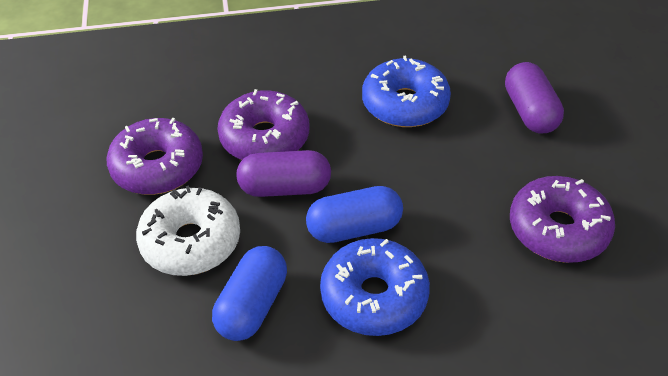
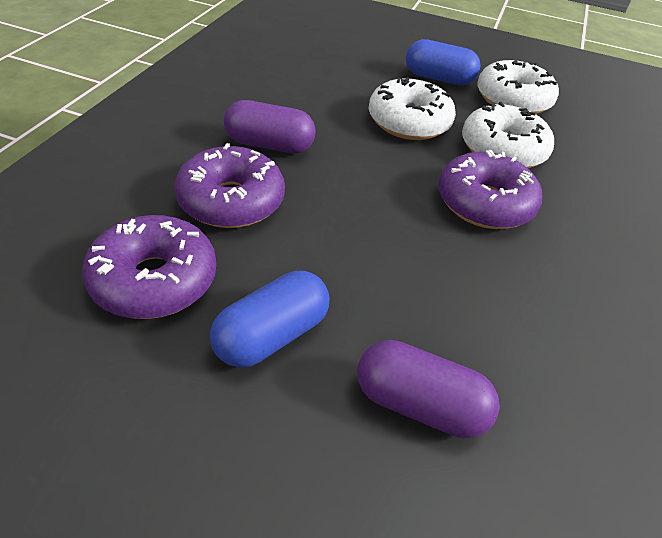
blue donut: 2 -> 0
white donut: 1 -> 3

